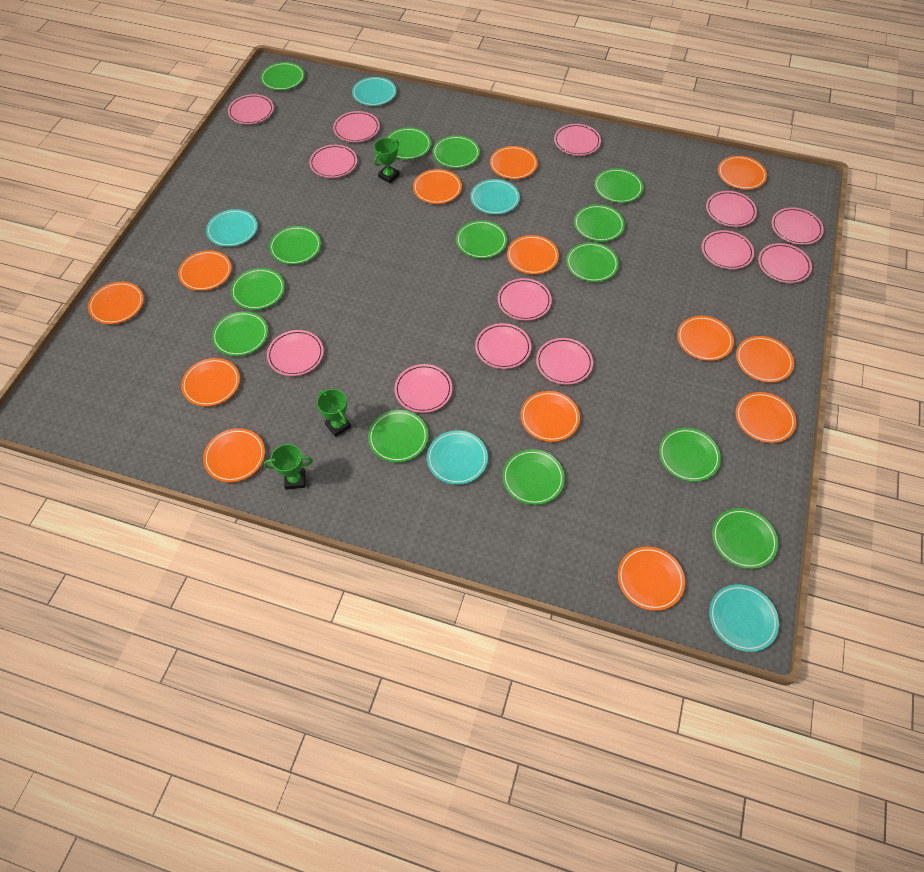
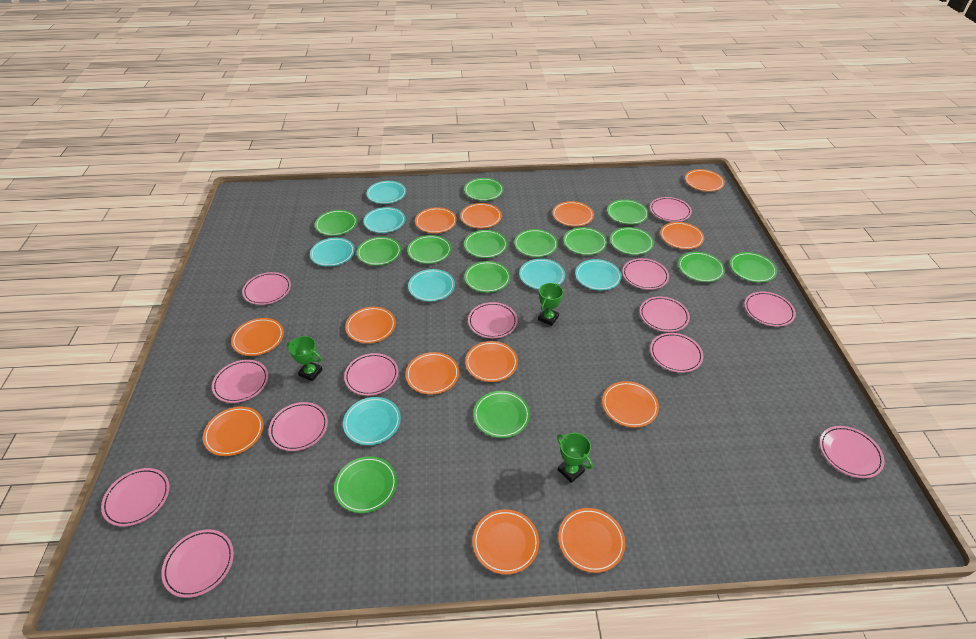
turquoise plate: 5 -> 7

